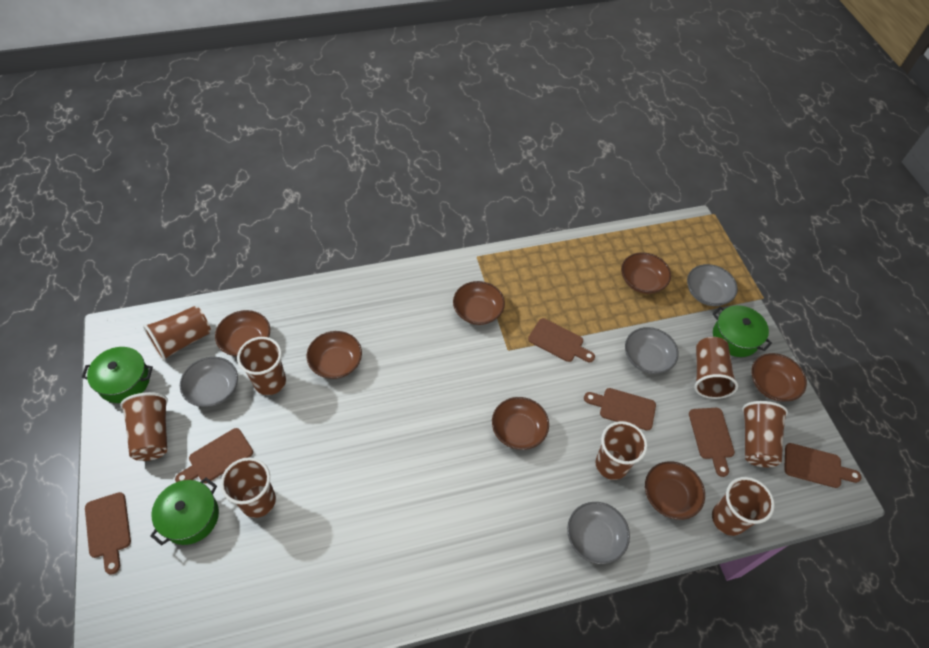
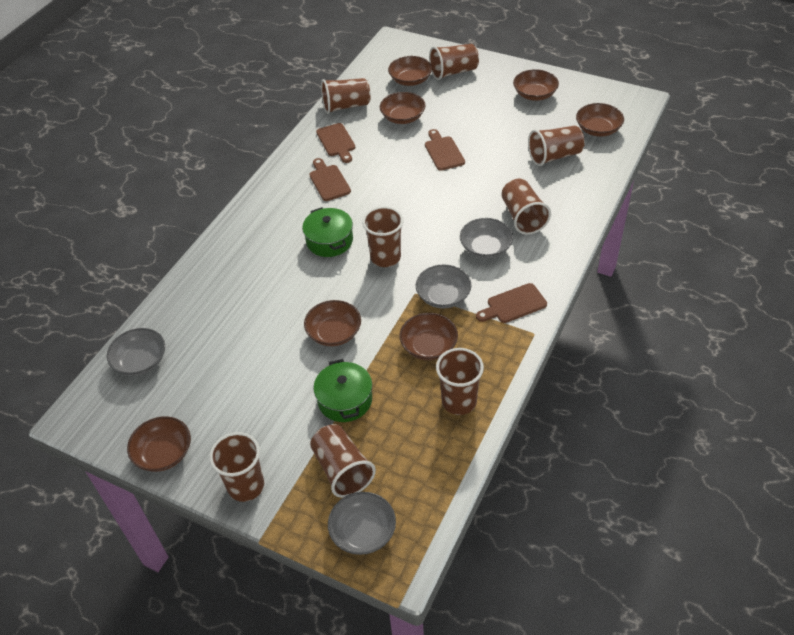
brown cutting board: 6 -> 4
green pot: 3 -> 2

